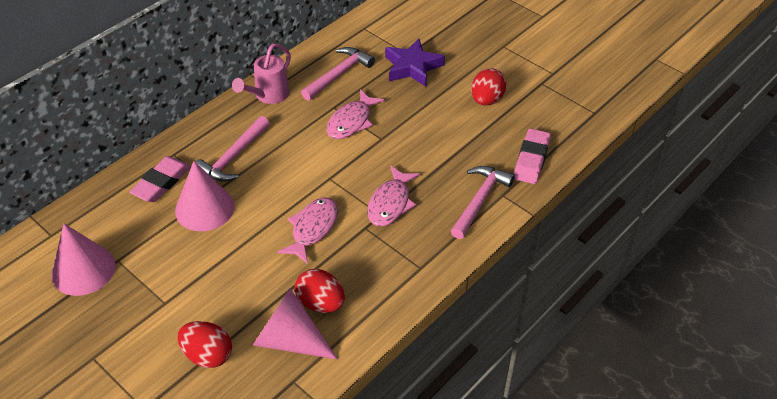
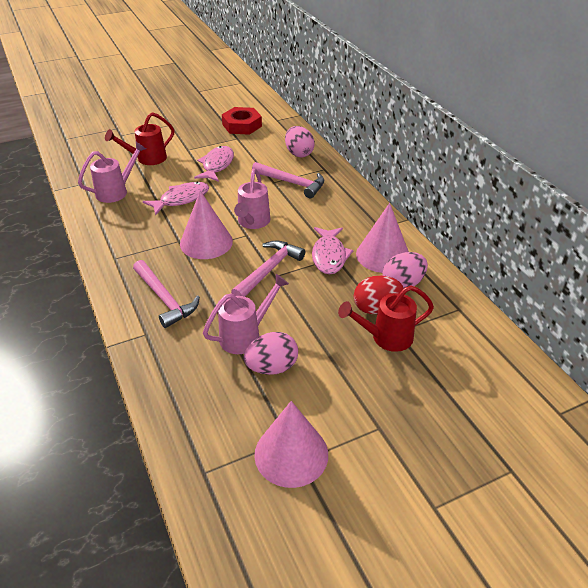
pink egg: 0 -> 3
pink eraser: 2 -> 0
pink watering can: 1 -> 3
purple star: 1 -> 0
red egg: 3 -> 1
red nut: 0 -> 1
red watering can: 0 -> 2

